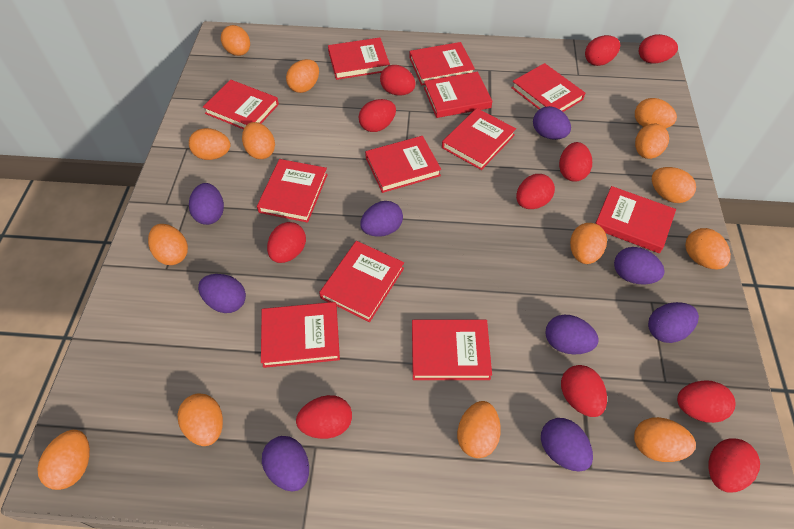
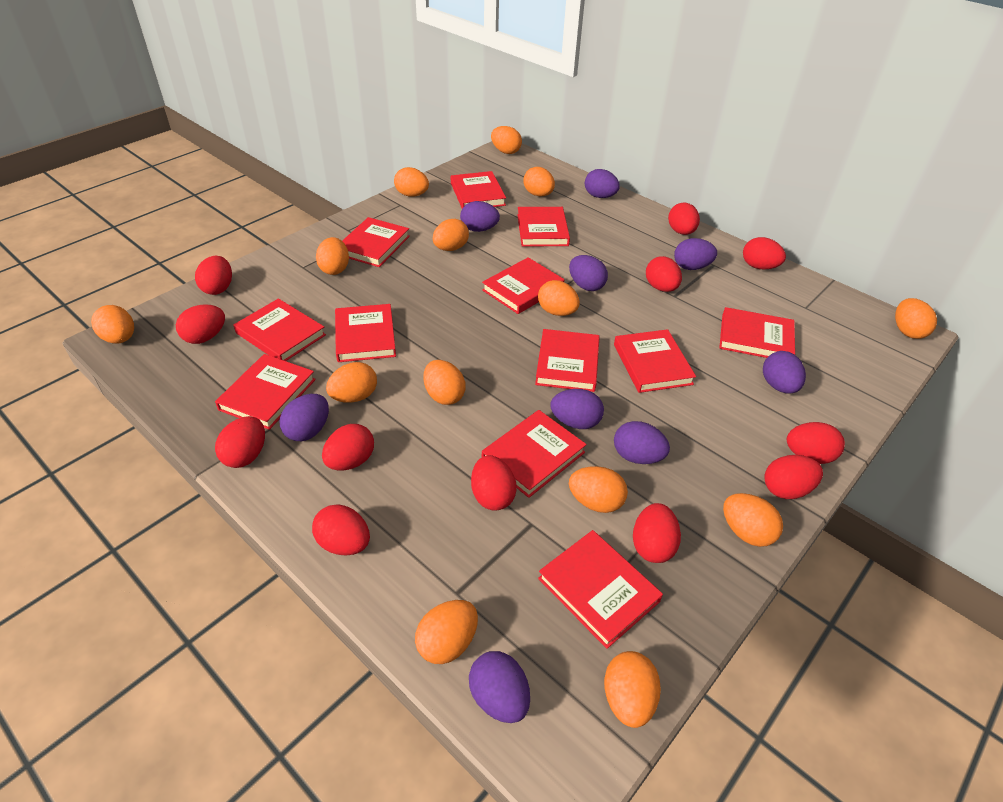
red egg: 11 -> 12

